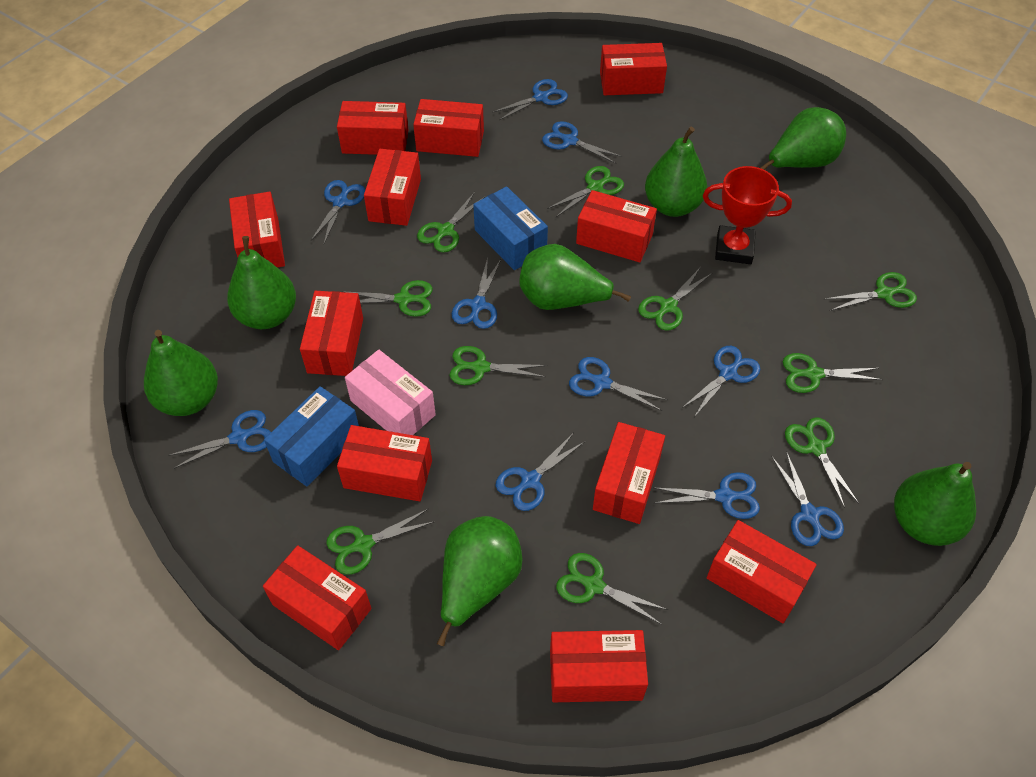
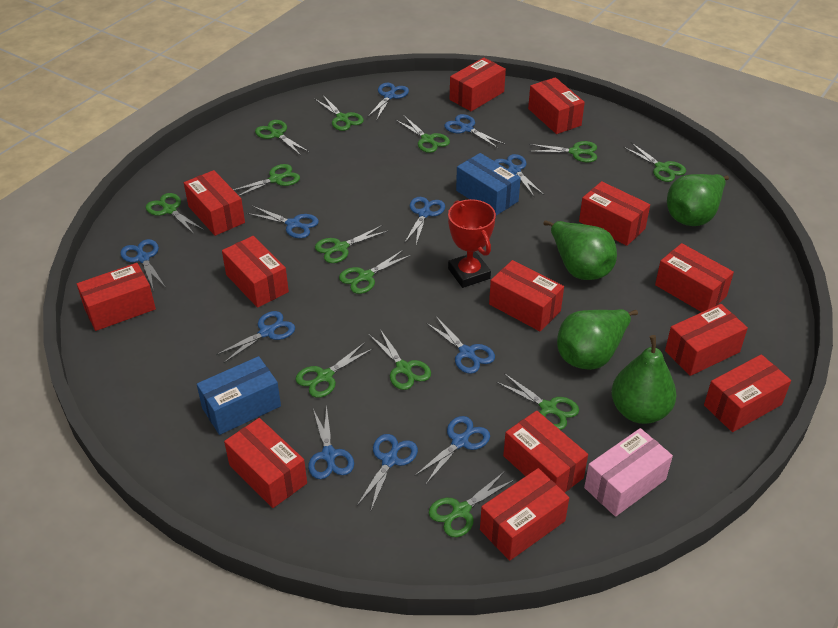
blue scissors: 10 -> 11
green pear: 7 -> 4
green scissors: 10 -> 13
red box: 12 -> 13

